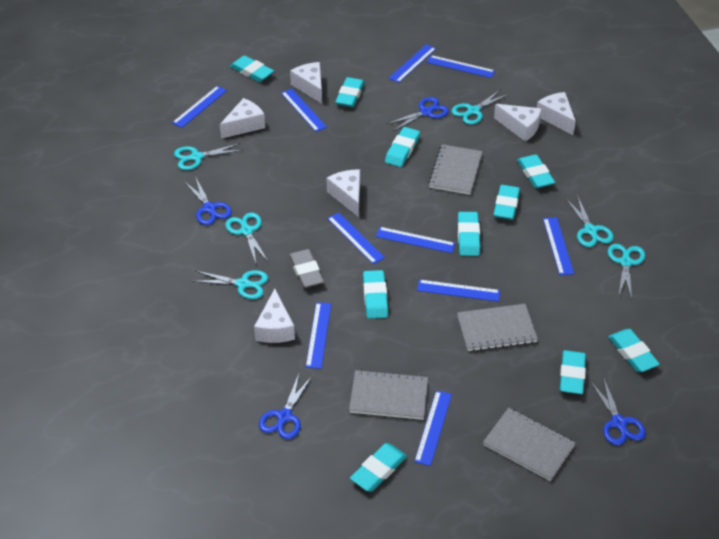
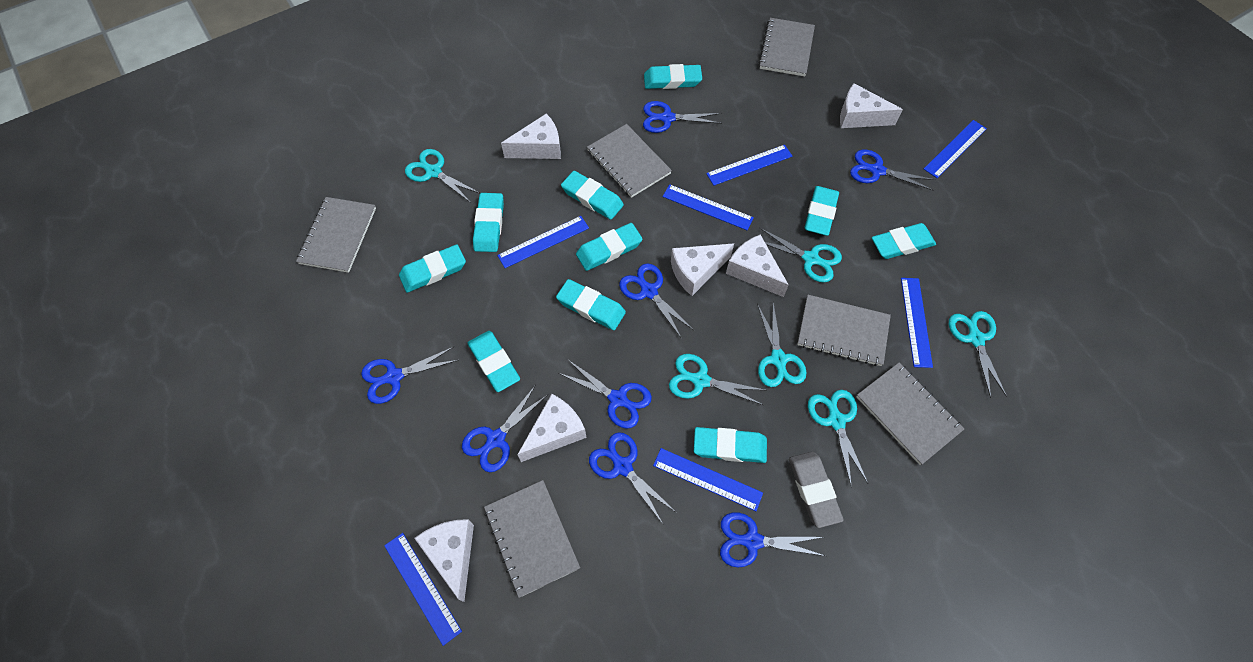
blue ruler: 10 -> 7
blue scissors: 4 -> 8
grey notebook: 4 -> 6

